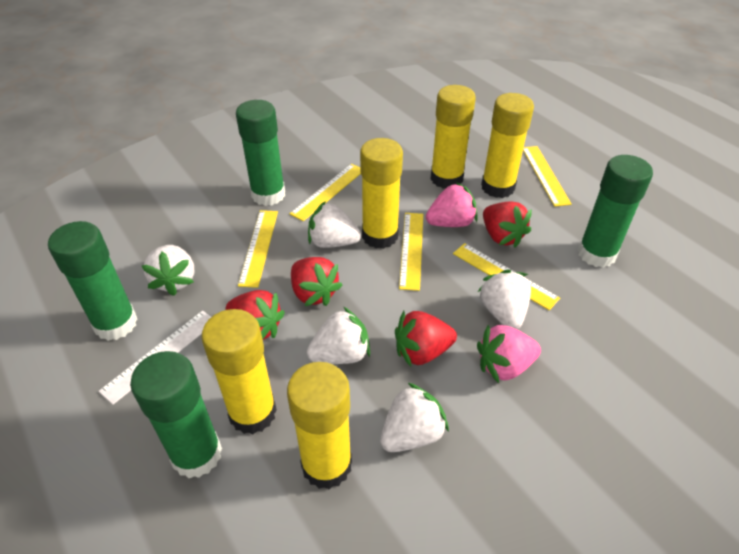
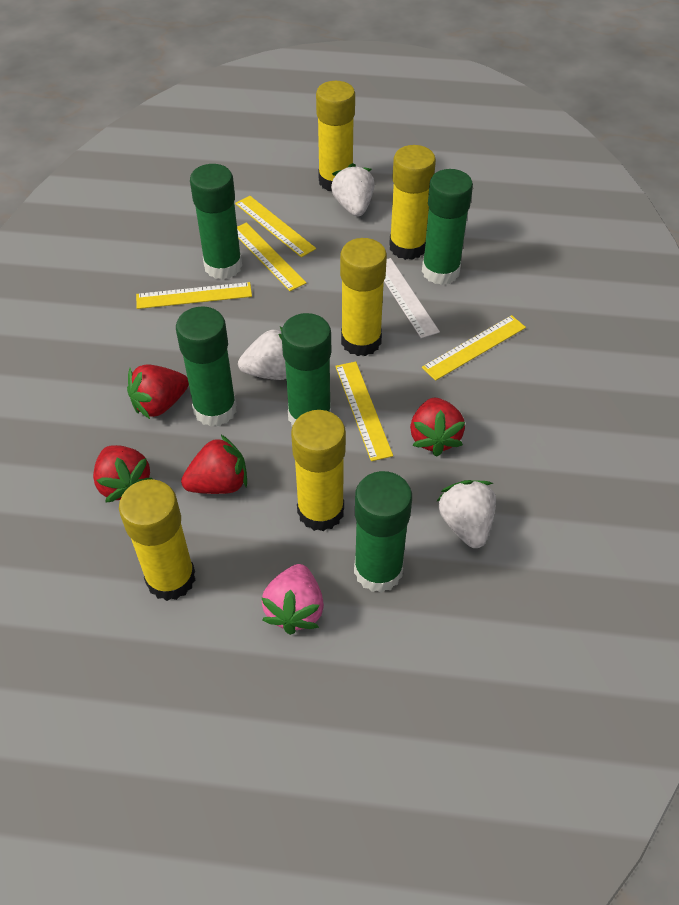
green glue stick: 4 -> 5
pink strawberry: 2 -> 1
white strawberry: 5 -> 3

